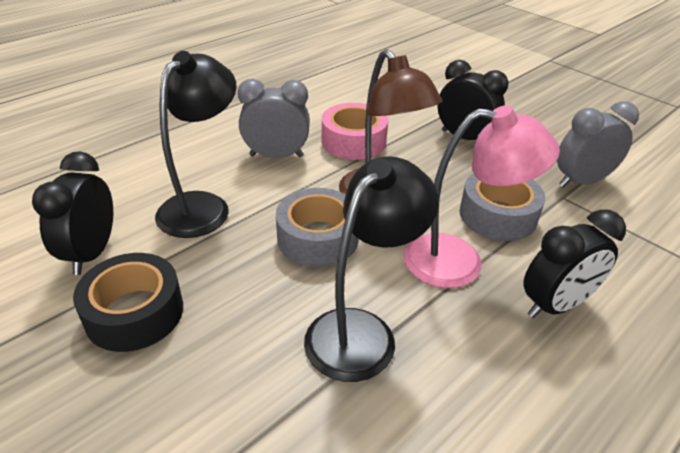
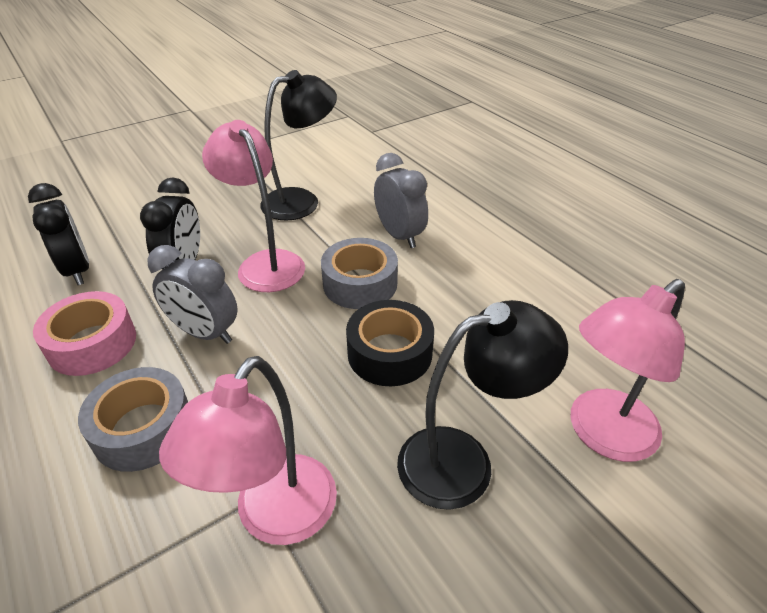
black clock: 3 -> 2
brown lamp: 1 -> 0
pink lamp: 1 -> 3

